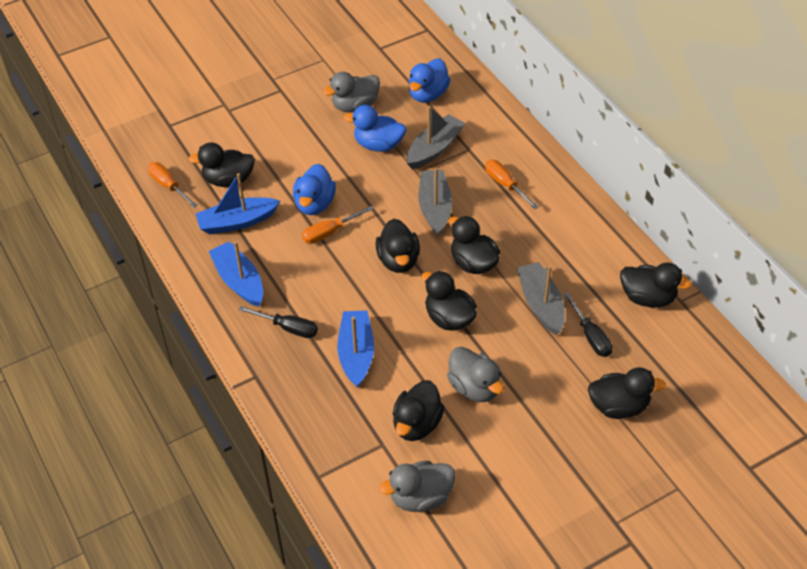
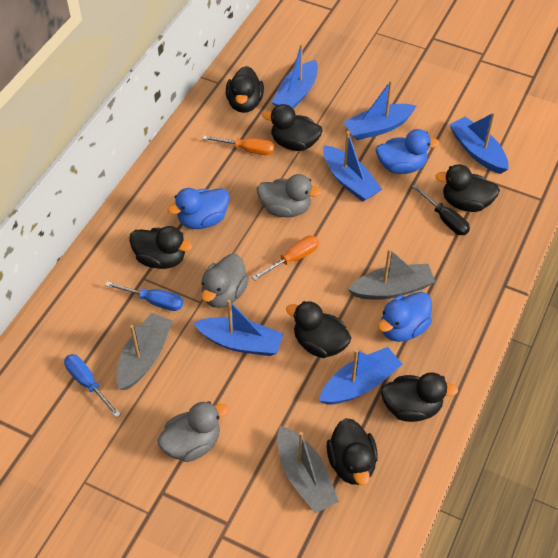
black screwdriver: 2 -> 1
blue boat: 3 -> 6
blue screwdriver: 0 -> 2
orange screwdriver: 3 -> 2

